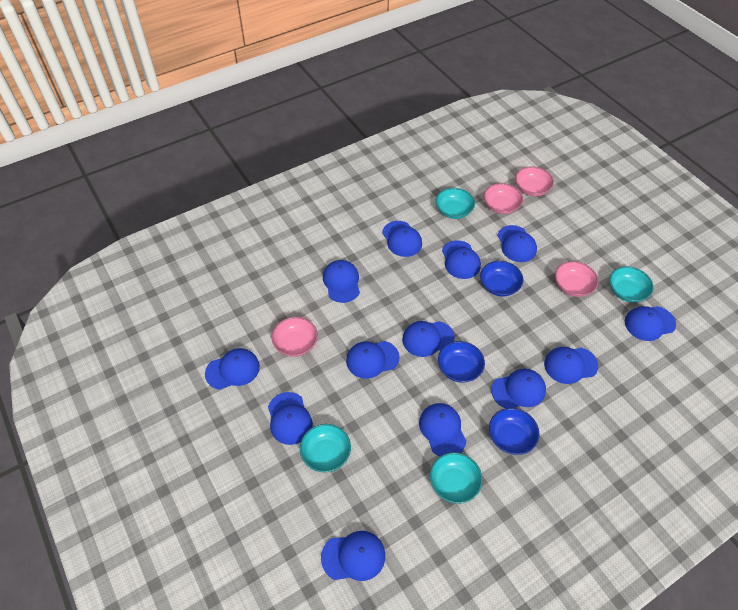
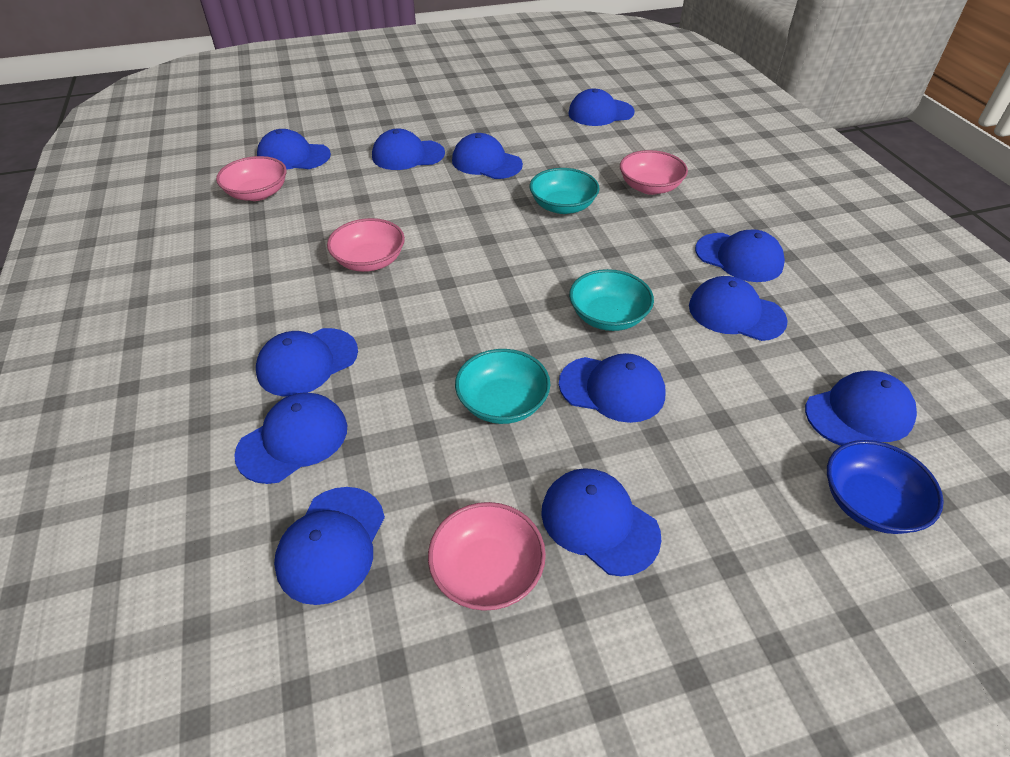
blue bowl: 3 -> 1
blue cap: 13 -> 12
turquoise bowl: 4 -> 3

